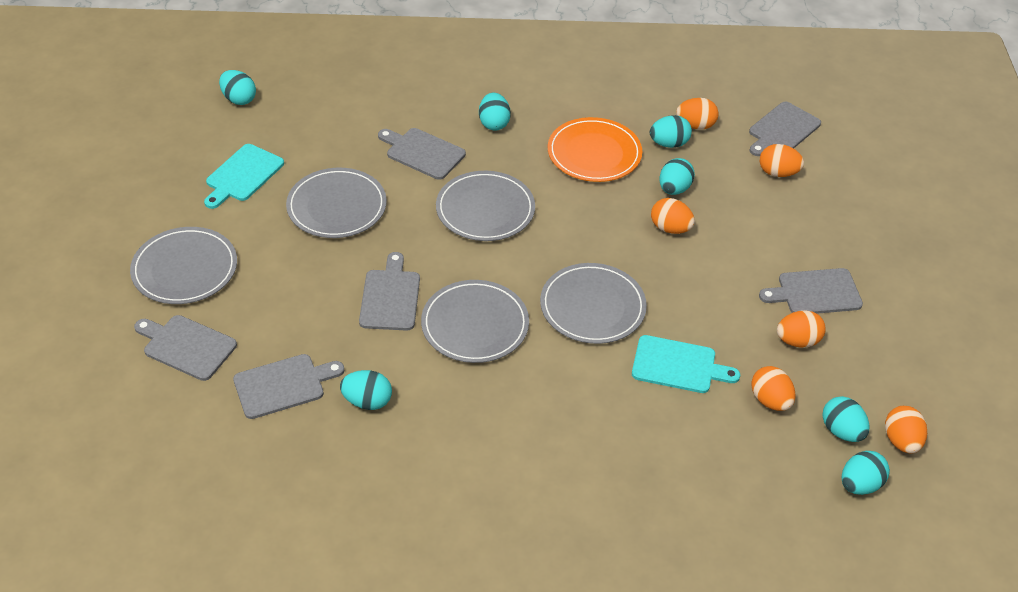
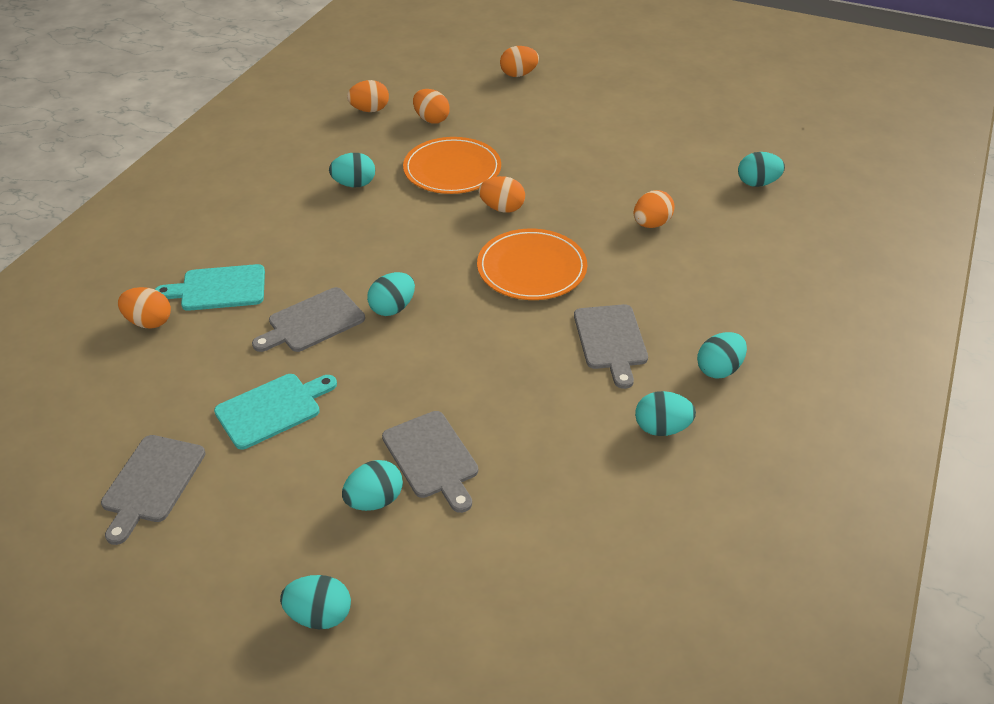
grey cutting board: 6 -> 4
grey plate: 5 -> 0
orange plate: 1 -> 2

